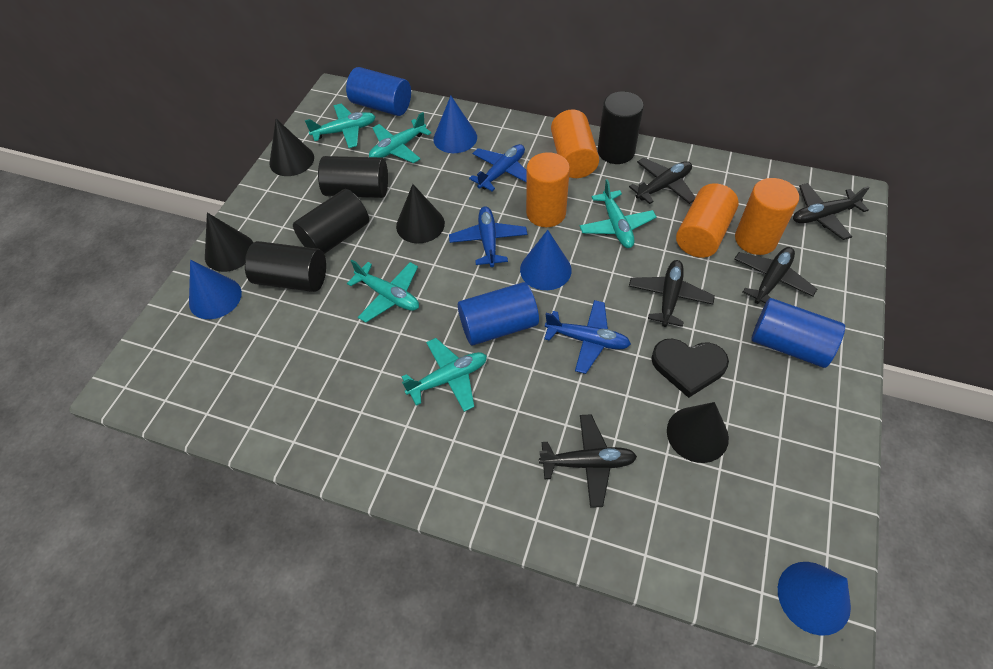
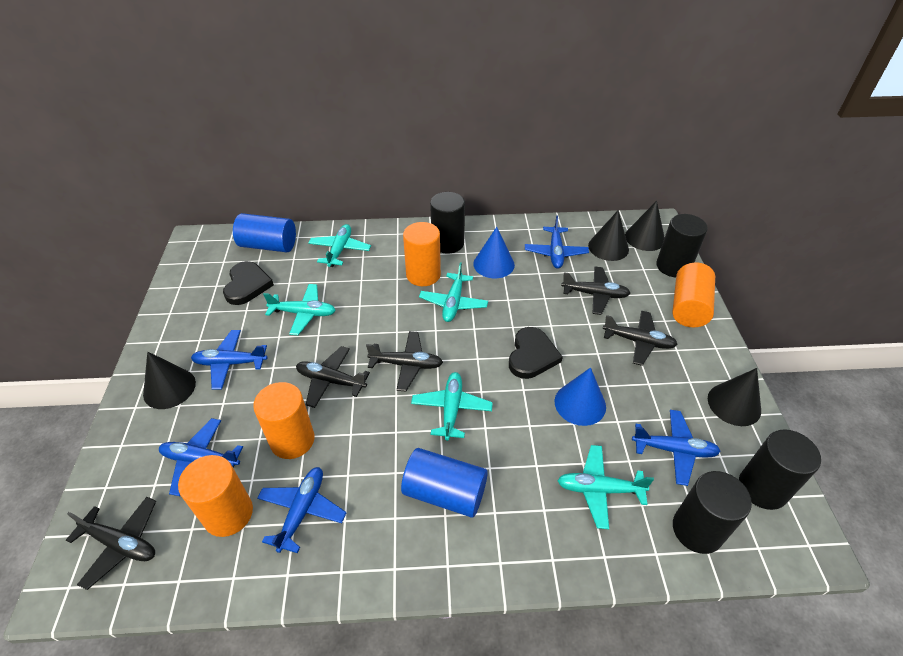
black heart: 1 -> 2
blue cone: 4 -> 2
blue cylinder: 3 -> 2
blue plane: 3 -> 5

